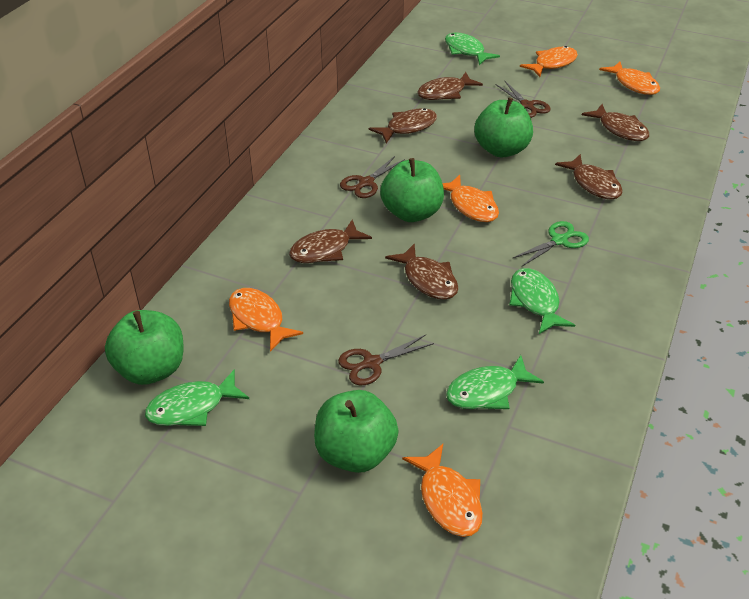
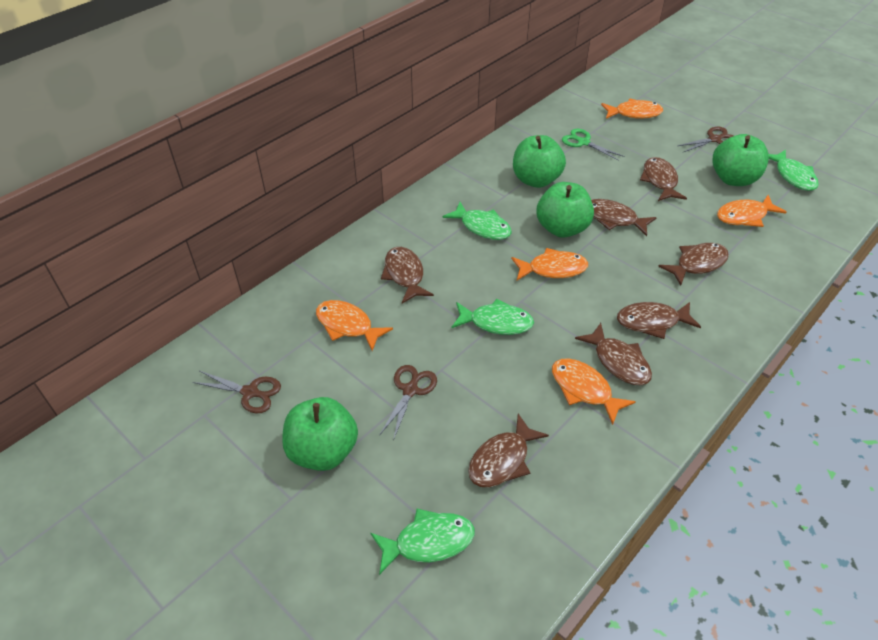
brown fish: 6 -> 7

